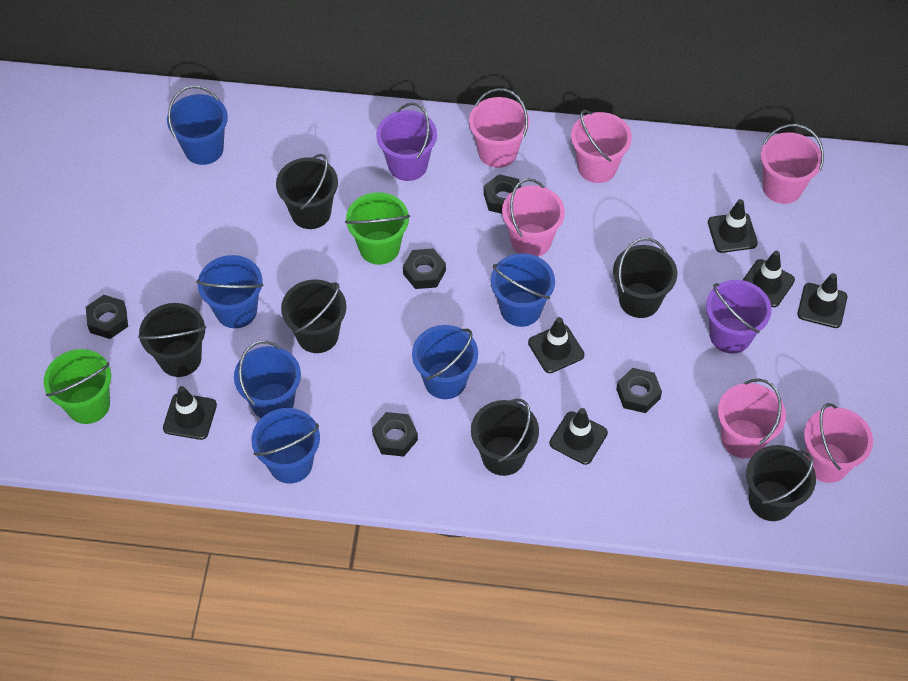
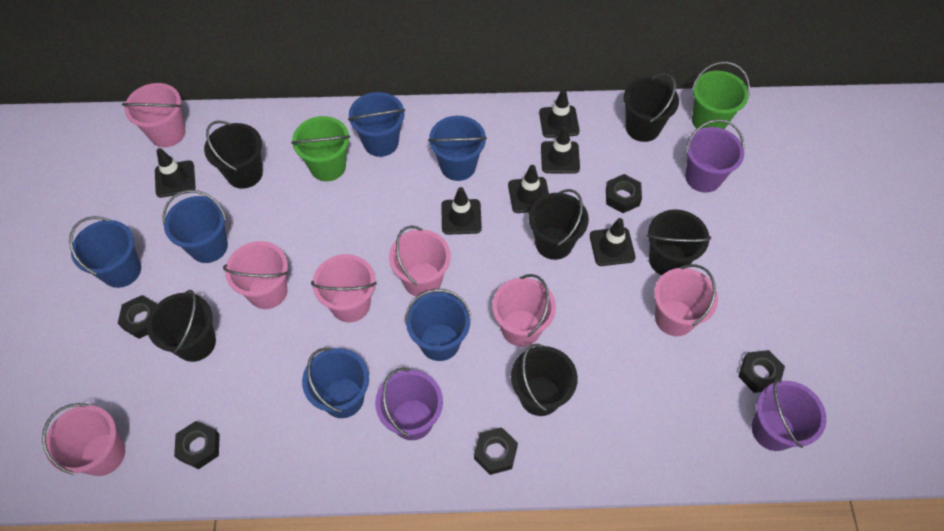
pink bucket: 6 -> 7
purple bucket: 2 -> 3

